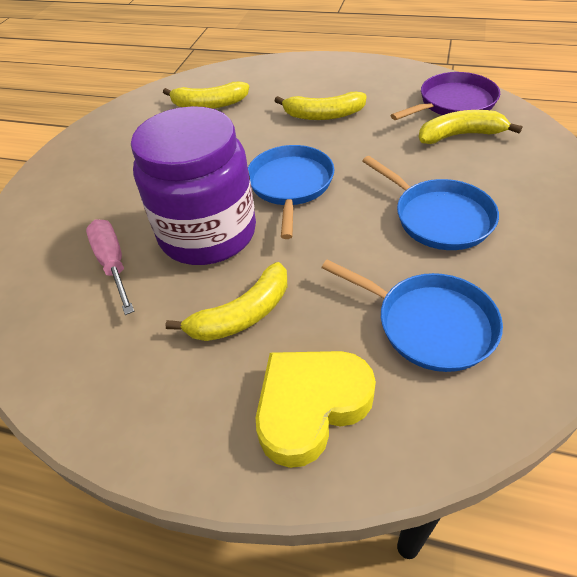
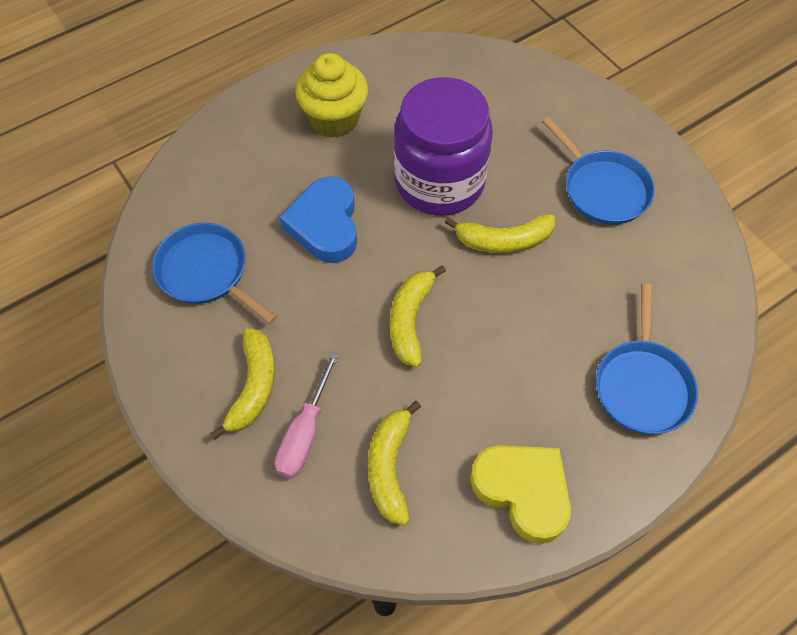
blue heart: 0 -> 1
purple pan: 1 -> 0
yellow cupcake: 0 -> 1

